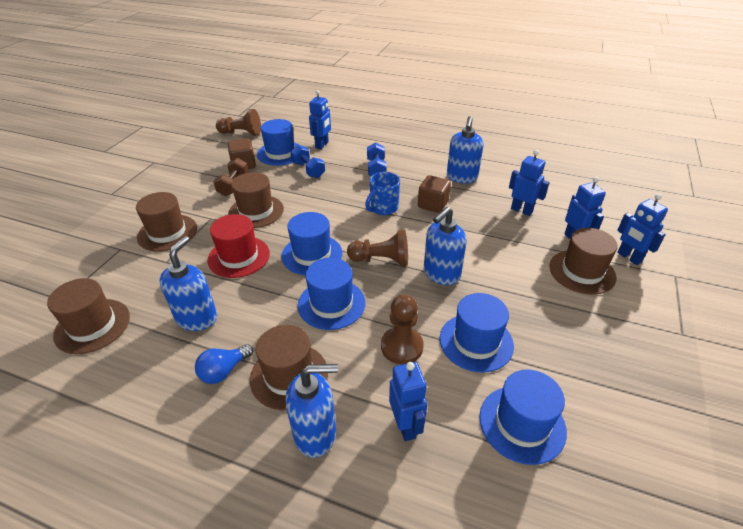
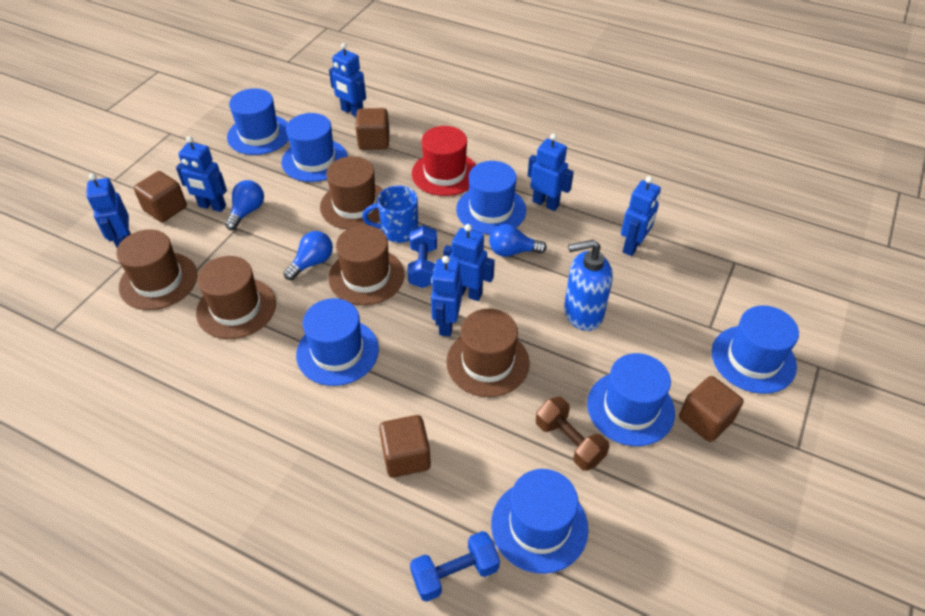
blue hat: 5 -> 7
blue light bulb: 1 -> 3
blue robot: 5 -> 7
blue soap dispenser: 4 -> 1
brown cube: 2 -> 4
brown pawn: 3 -> 0

